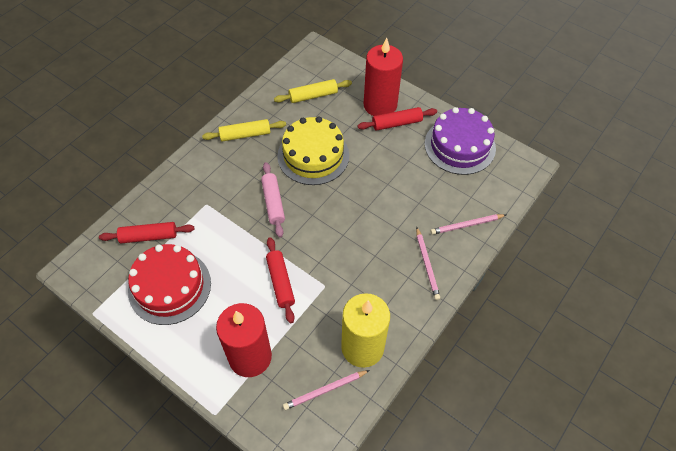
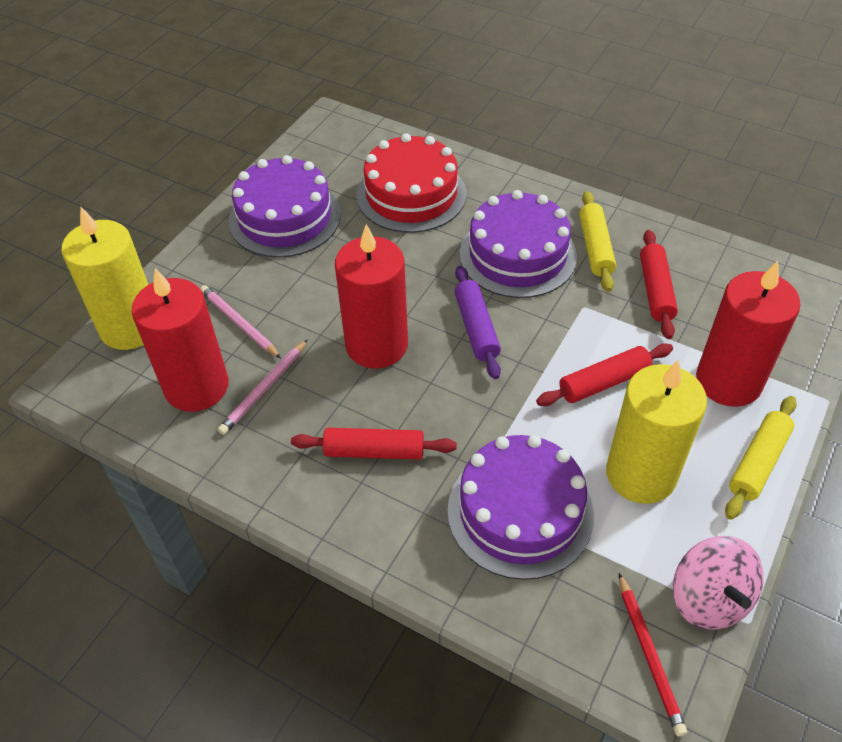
pink pencil: 3 -> 2
pink rolling pin: 1 -> 0
pink spinning top: 0 -> 1
purple cake: 1 -> 3
purple rolling pin: 0 -> 1
red candle: 2 -> 3
red pencil: 0 -> 1
yellow cake: 1 -> 0
yellow candle: 1 -> 2

